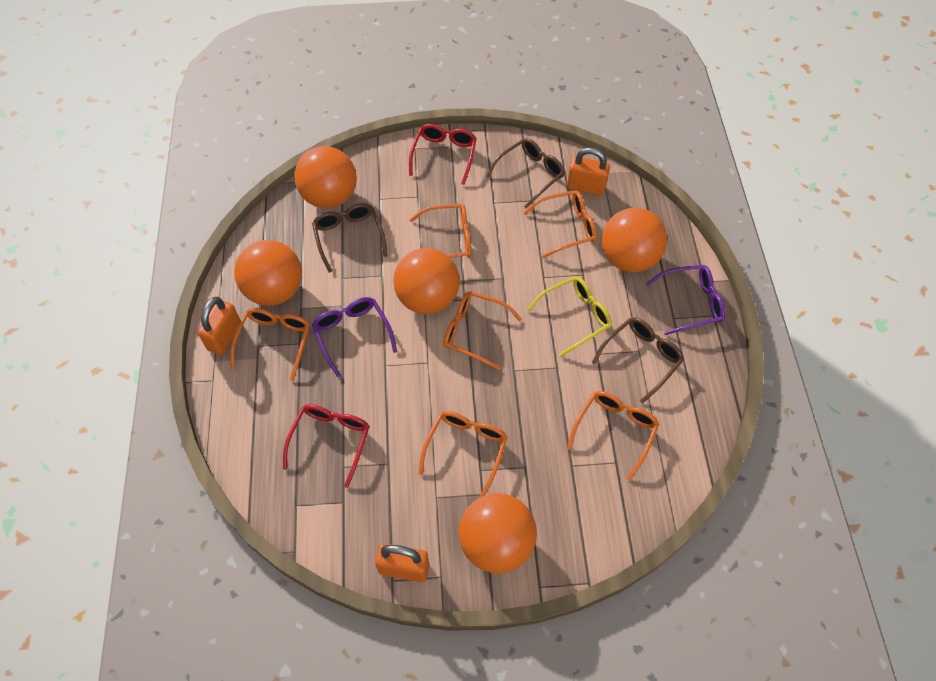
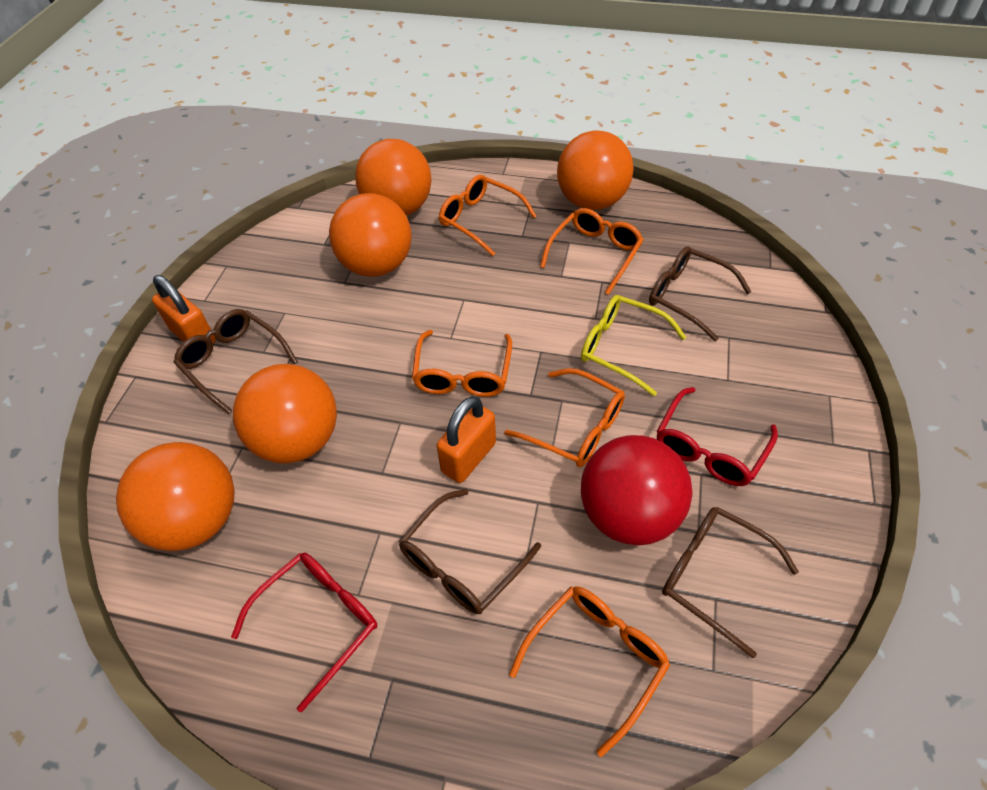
brown glasses: 3 -> 4
orange glasses: 6 -> 5
orange padlock: 3 -> 2
purple glasses: 2 -> 0
red ball: 0 -> 1

